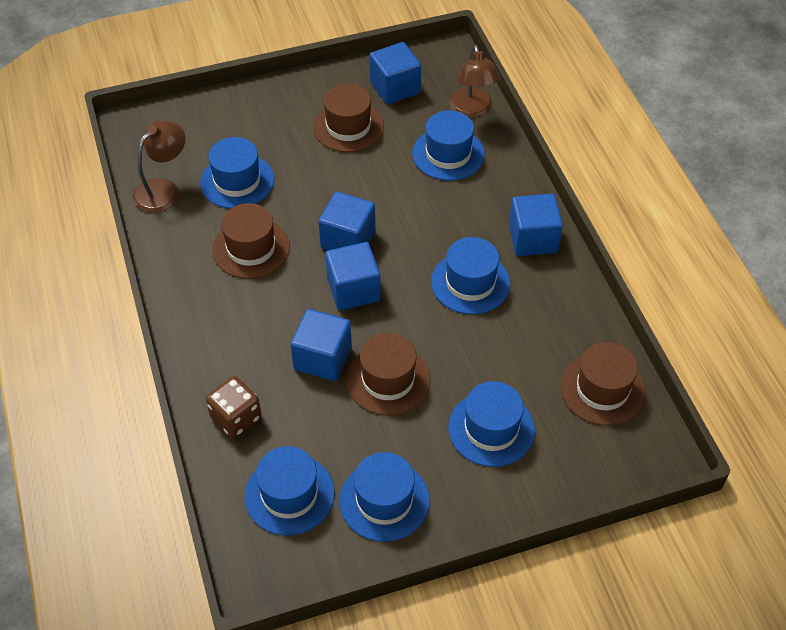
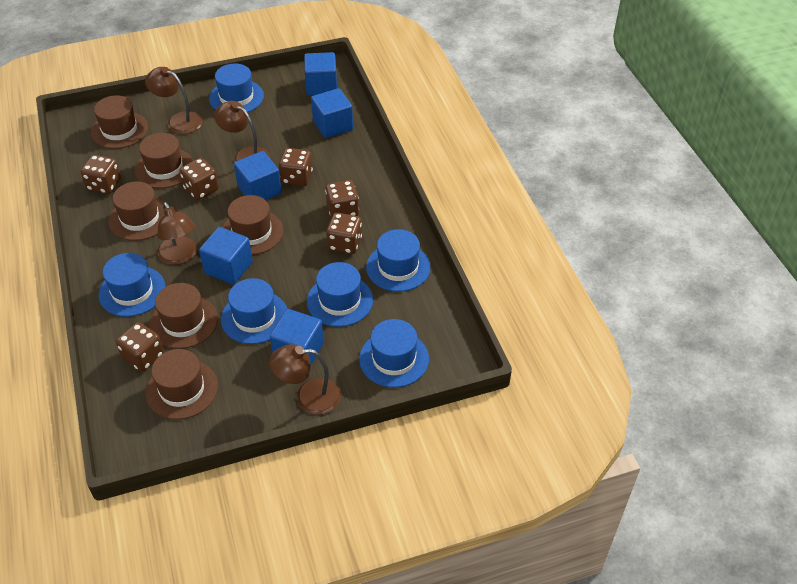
brown dice: 1 -> 6
brown hat: 4 -> 6
brown lamp: 2 -> 4

